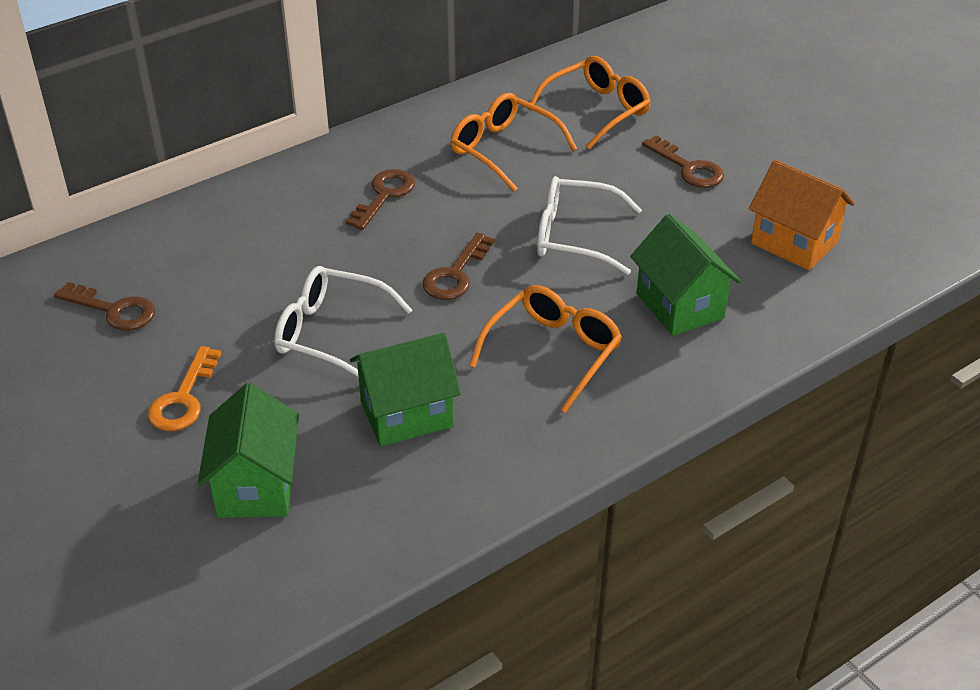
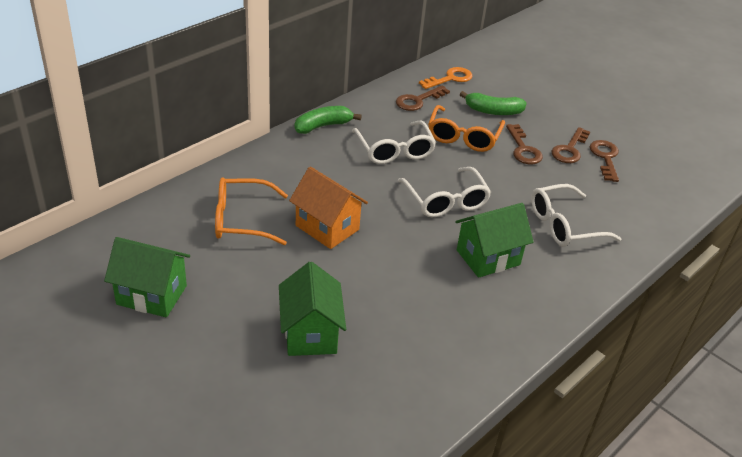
green banana: 0 -> 2
orange glasses: 3 -> 2
white glasses: 2 -> 3

